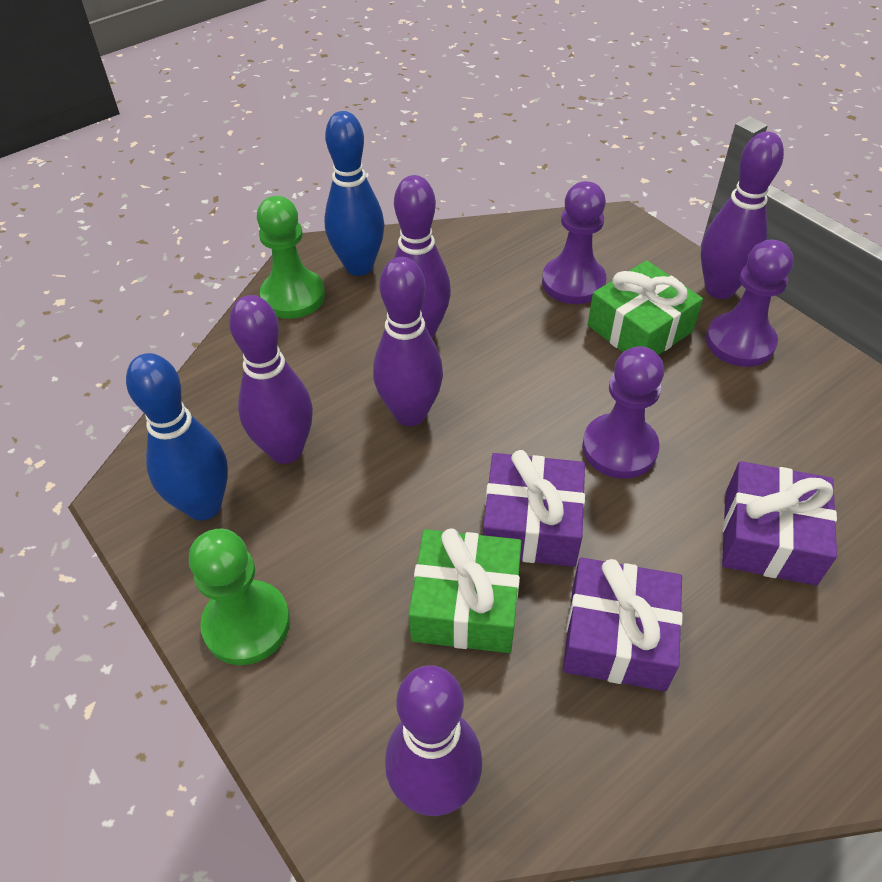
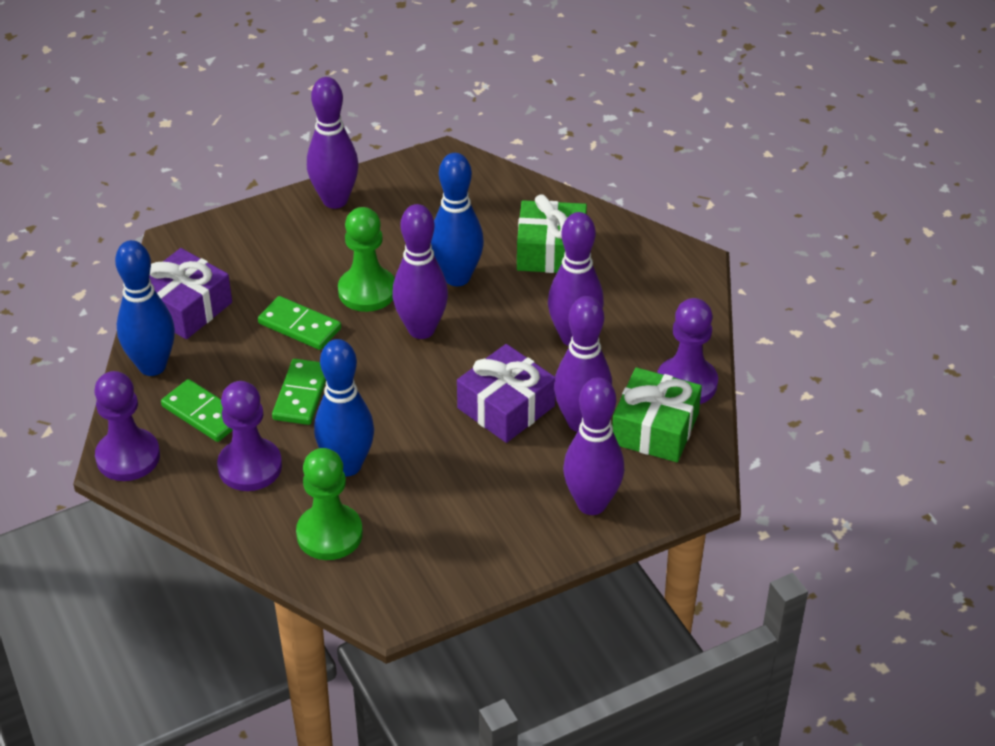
blue bowling pin: 2 -> 3
green domino: 0 -> 3
purple gift: 3 -> 2

